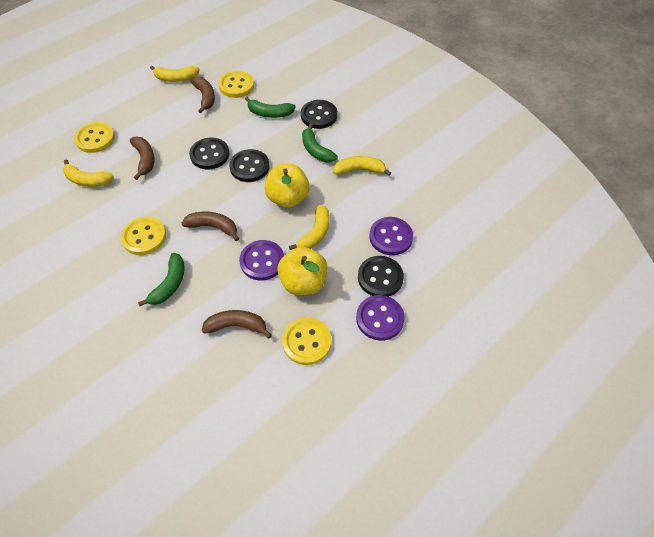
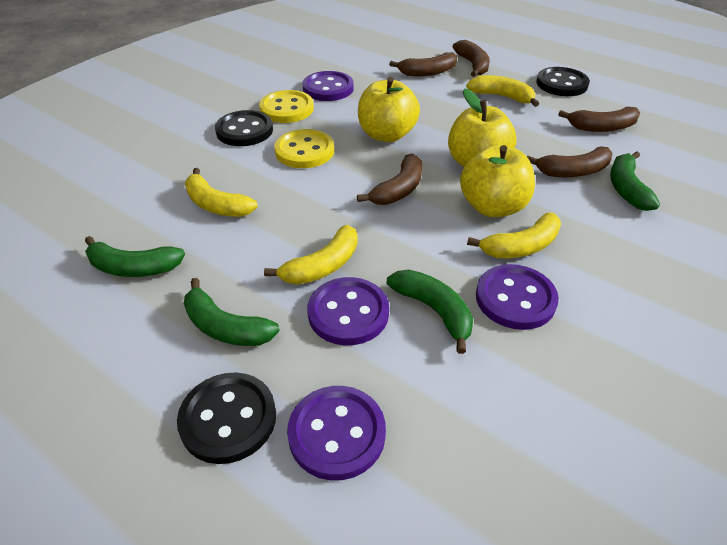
black button: 4 -> 3
brown banana: 4 -> 5
green banana: 3 -> 4
purple button: 3 -> 4
yellow apple: 2 -> 3
yellow button: 4 -> 2

